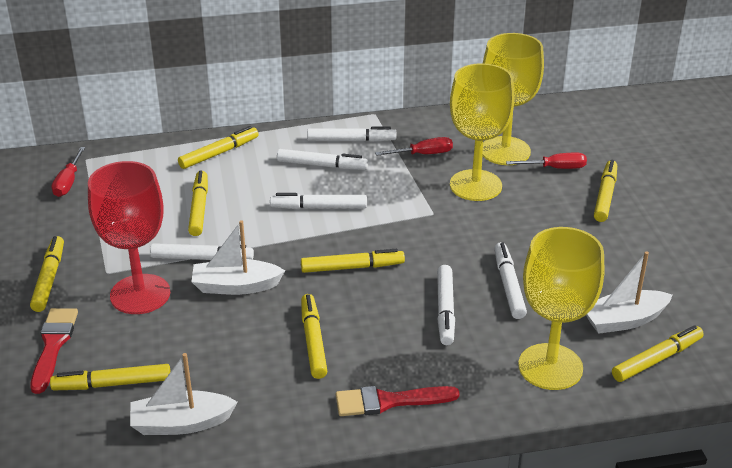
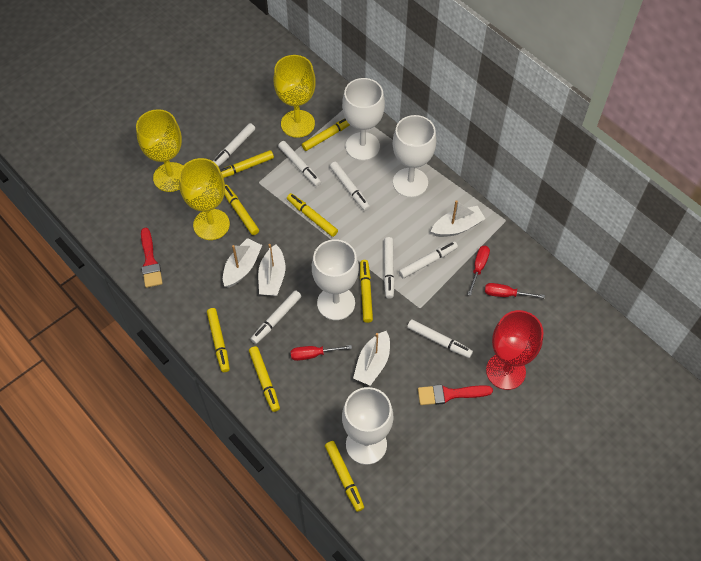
white boat: 3 -> 4
white goblet: 0 -> 4
white marker: 6 -> 7

